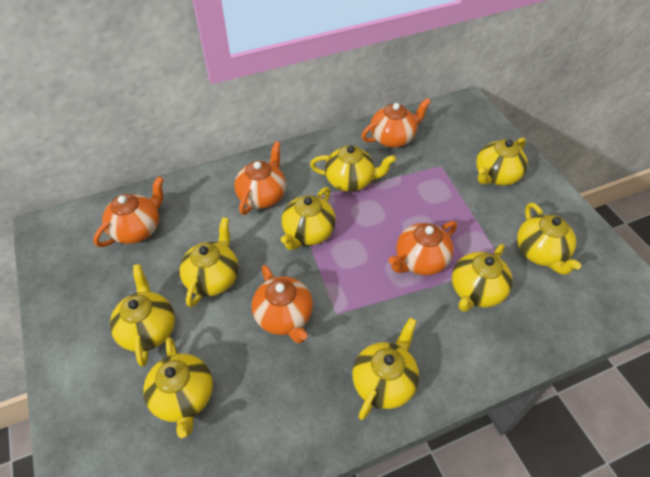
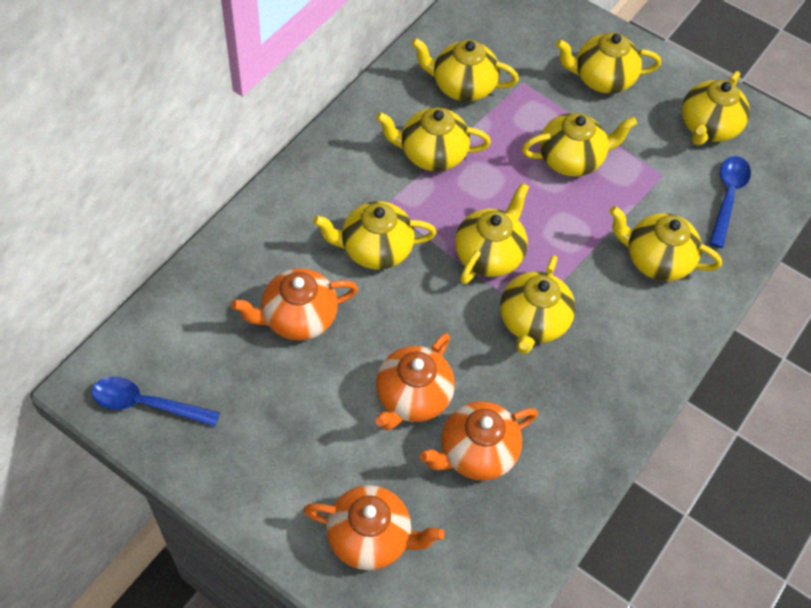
blue spoon: 0 -> 2
orange teapot: 5 -> 4

